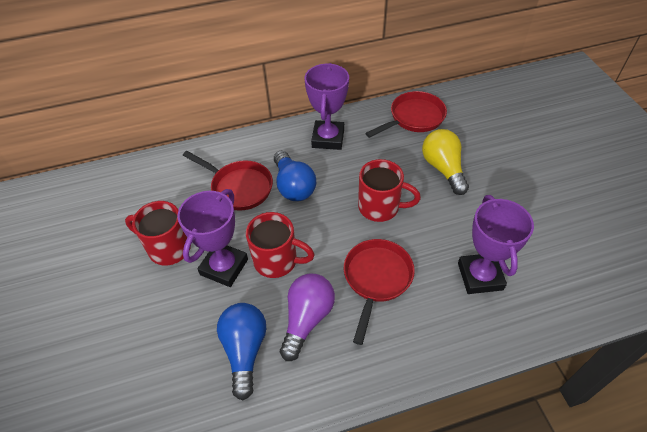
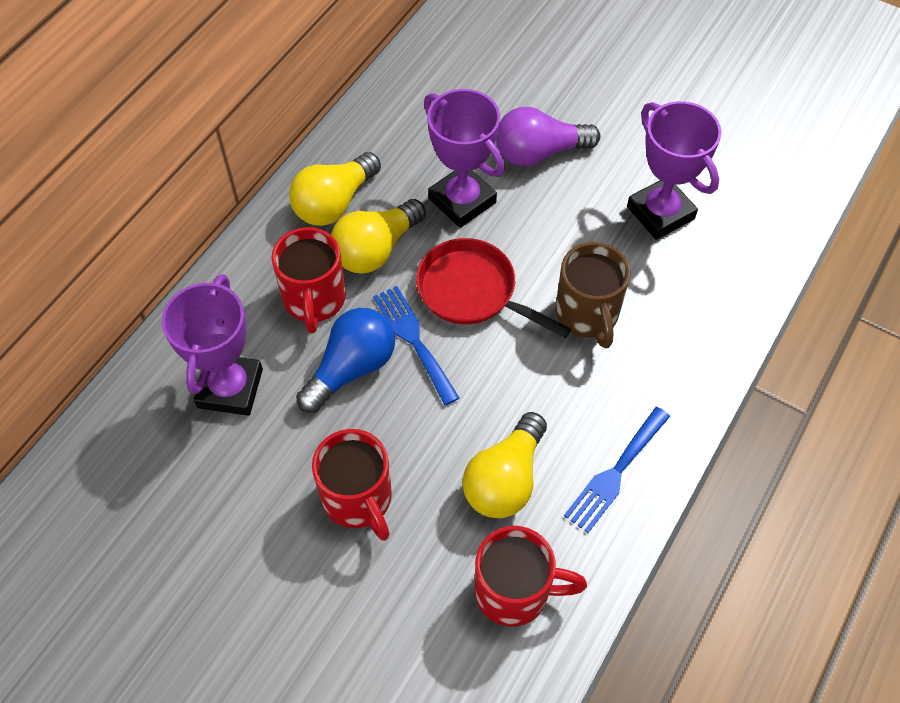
blue fork: 0 -> 2
blue light bulb: 2 -> 1
brown mug: 0 -> 1
red pan: 3 -> 1
yellow light bulb: 1 -> 3

